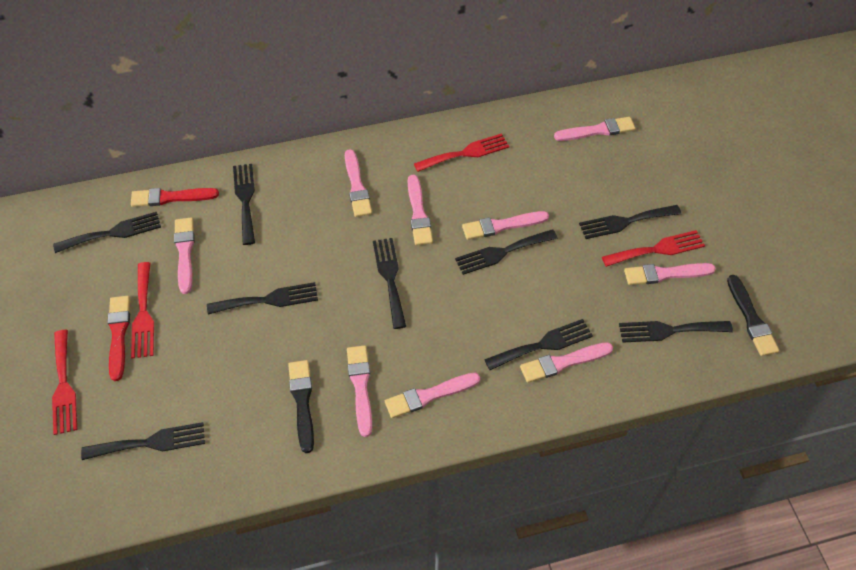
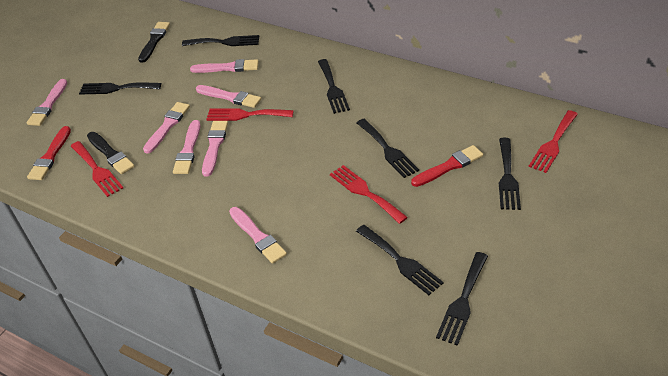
black fork: 9 -> 7
pink brush: 9 -> 7

